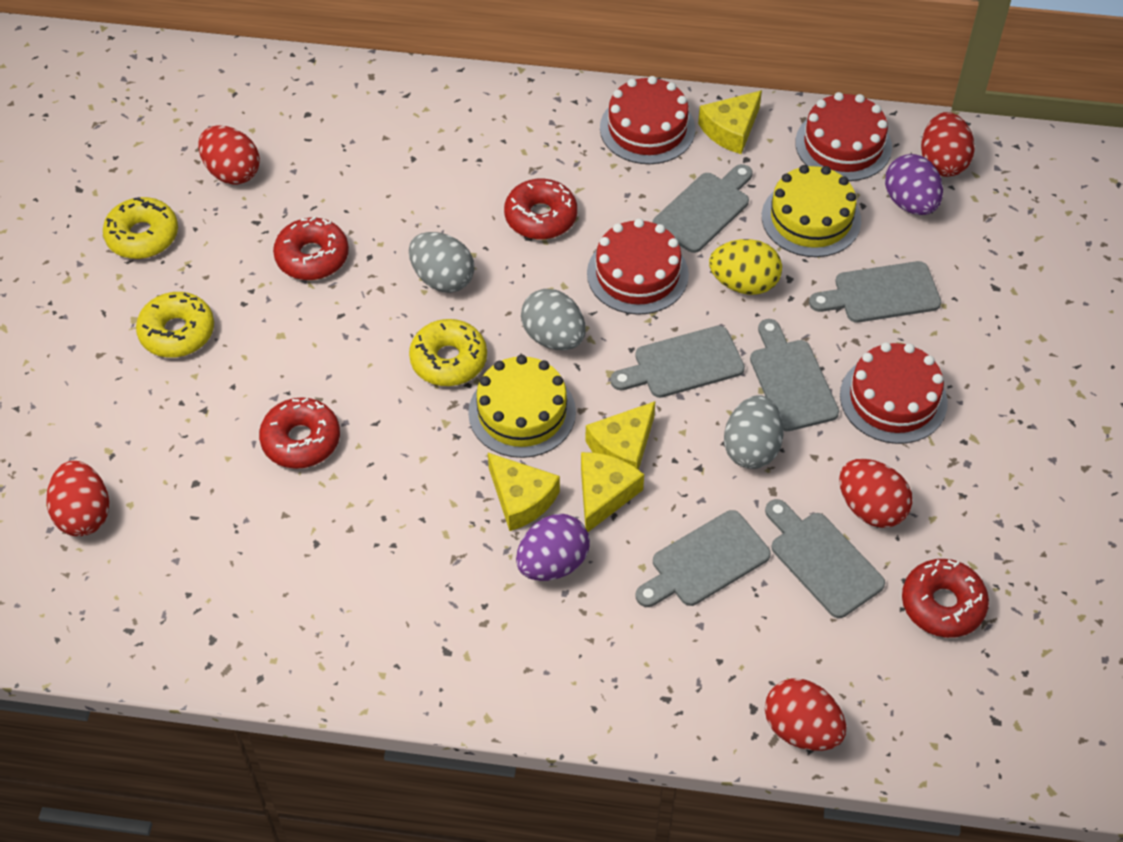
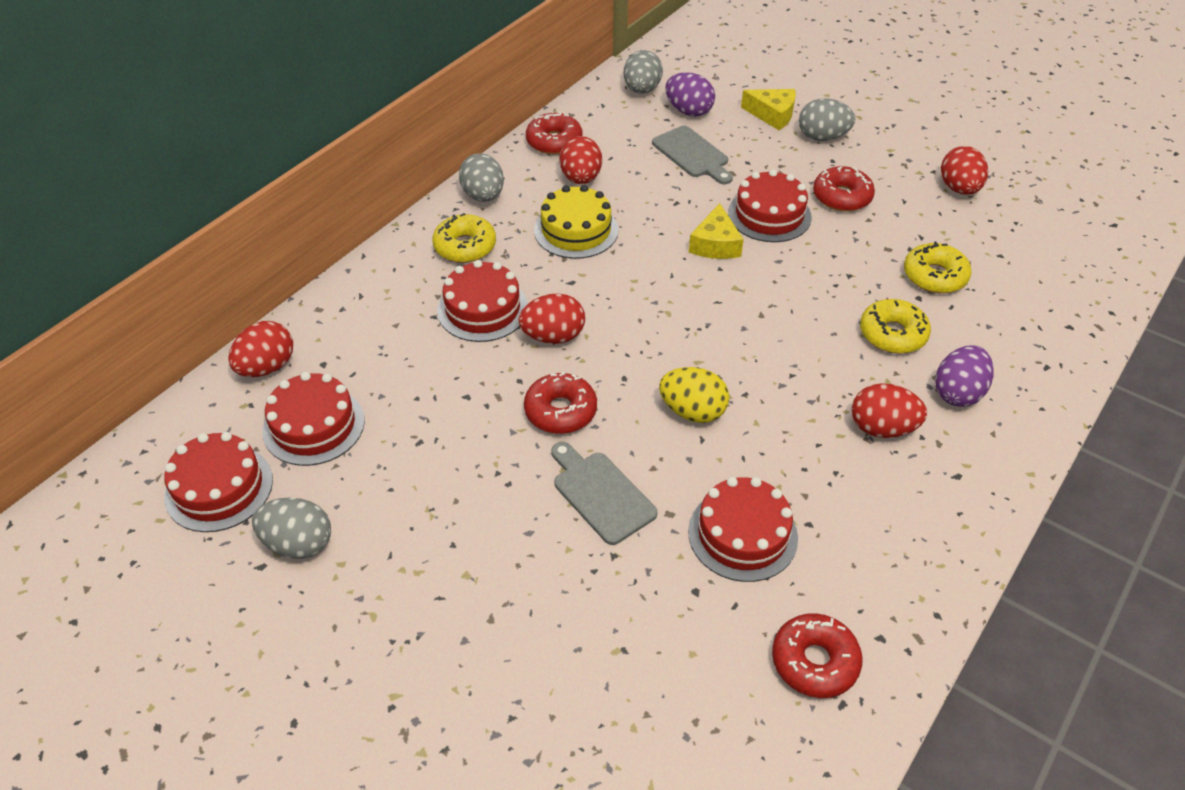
grey cutting board: 6 -> 2
grey egg: 3 -> 4
red cake: 4 -> 5
yellow cake: 2 -> 1
yellow cheese: 4 -> 2

